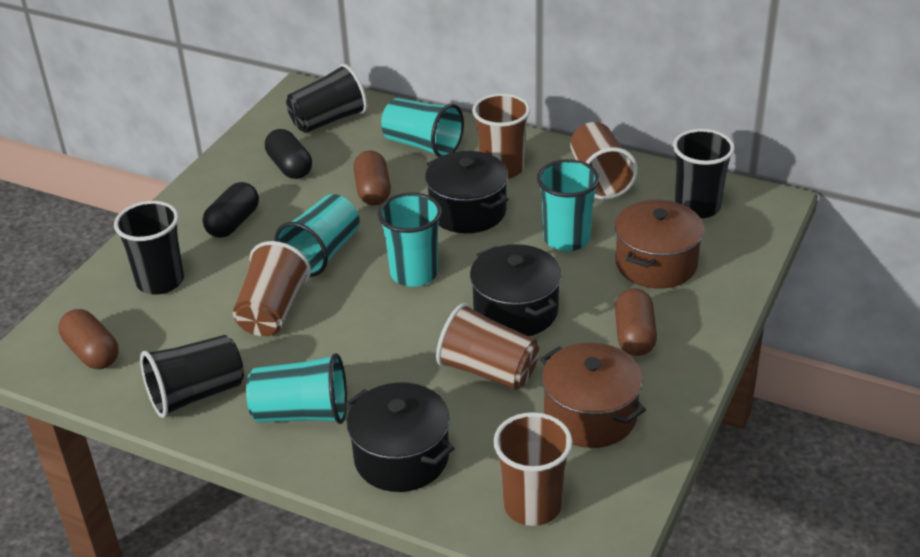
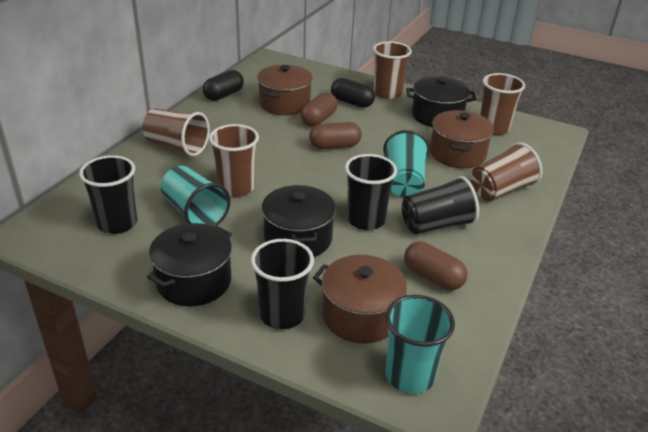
brown pot: 2 -> 3
turquoise cup: 5 -> 3

